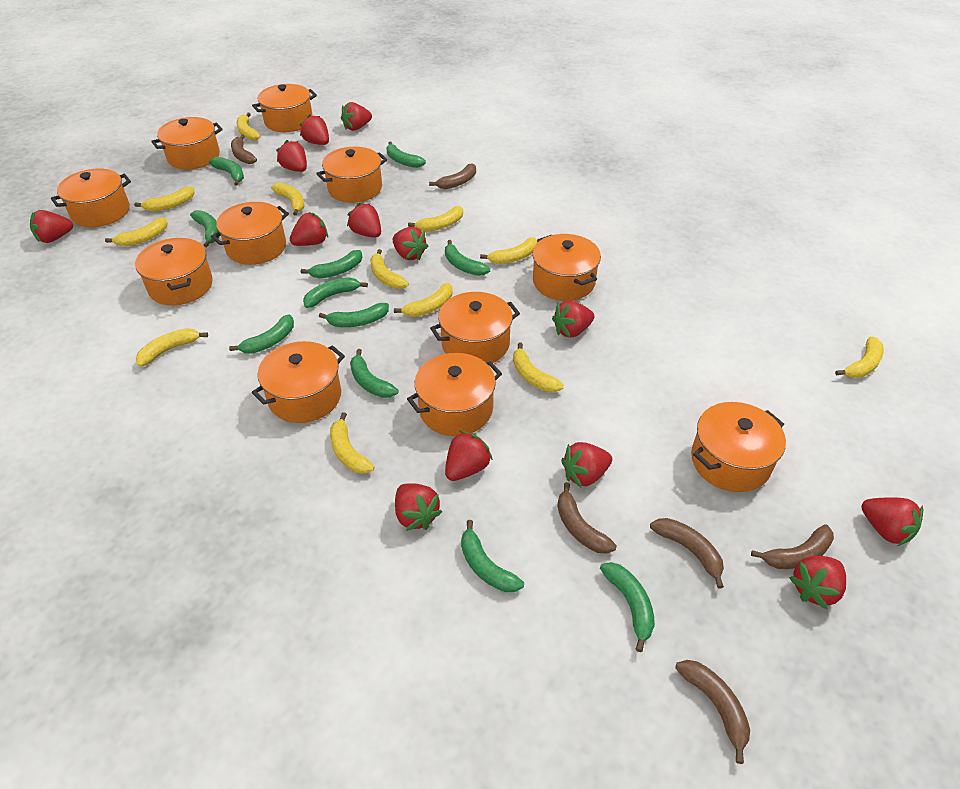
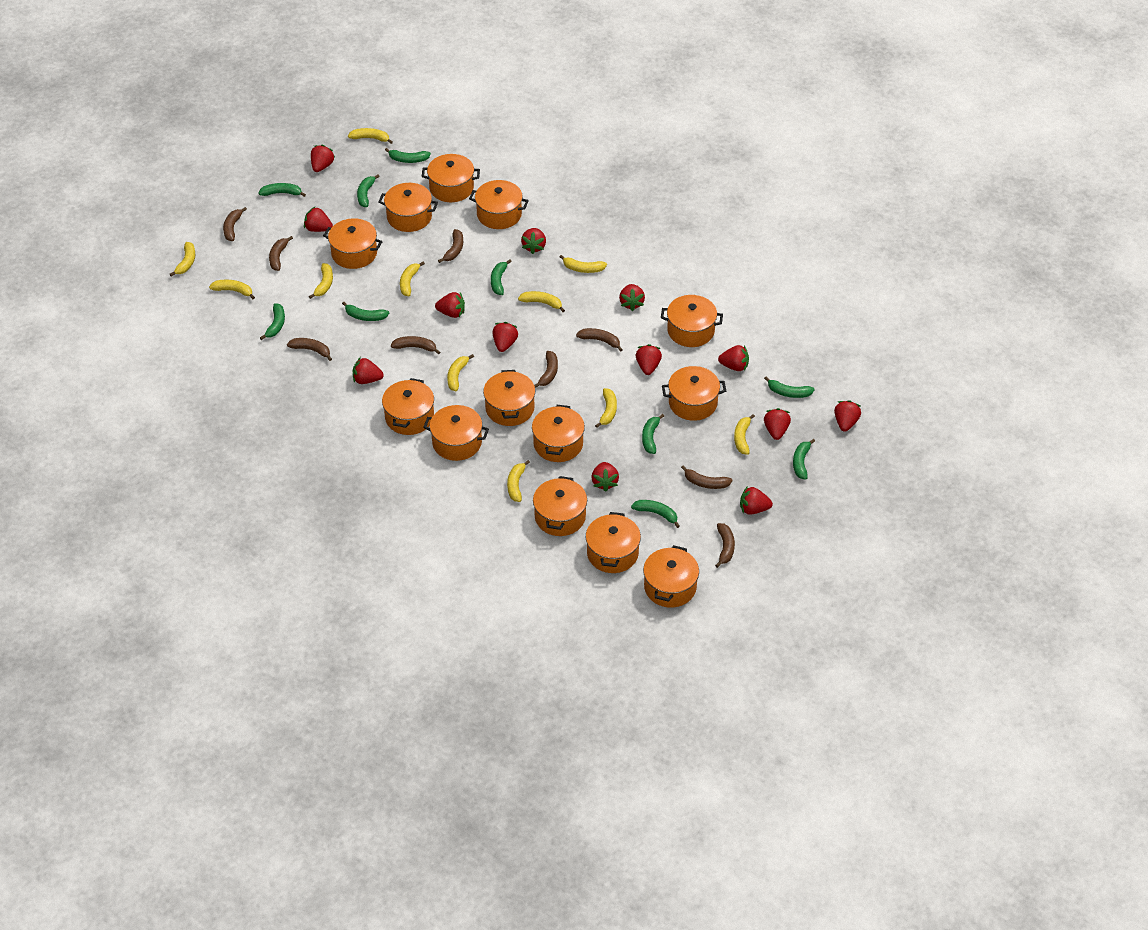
brown banana: 6 -> 9
green banana: 11 -> 10
orange pot: 11 -> 13
yellow banana: 12 -> 11

